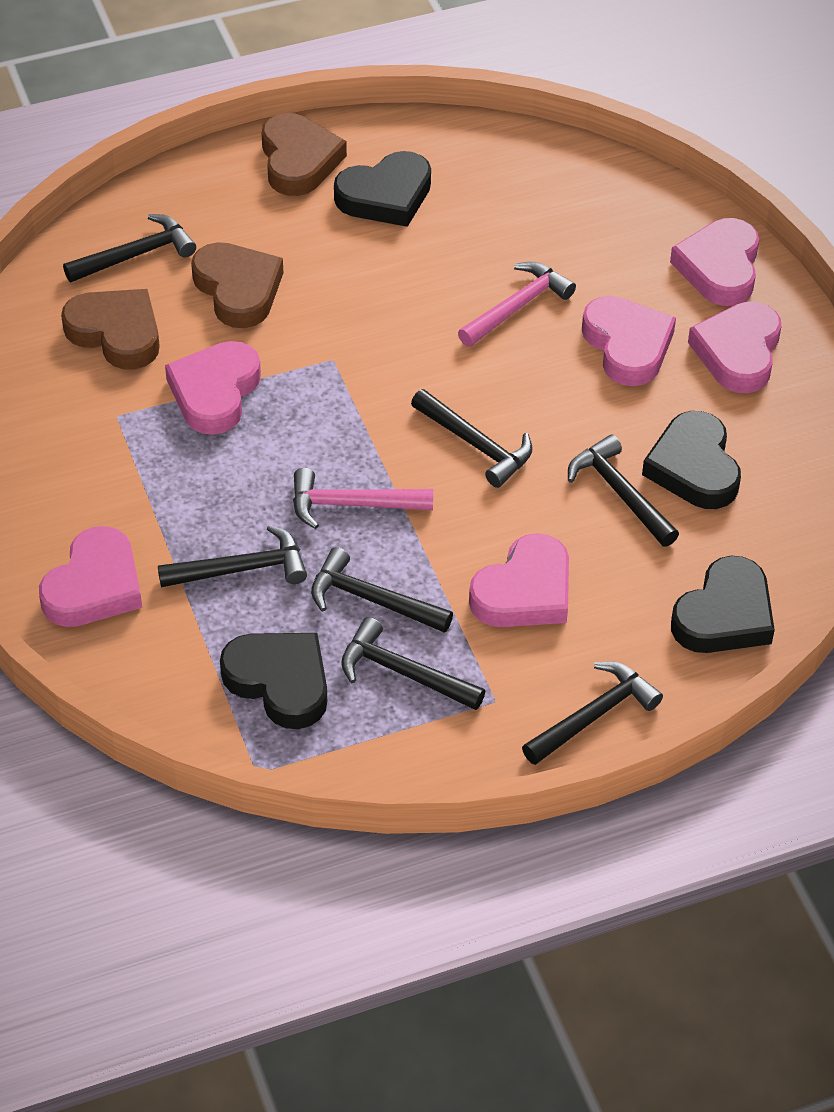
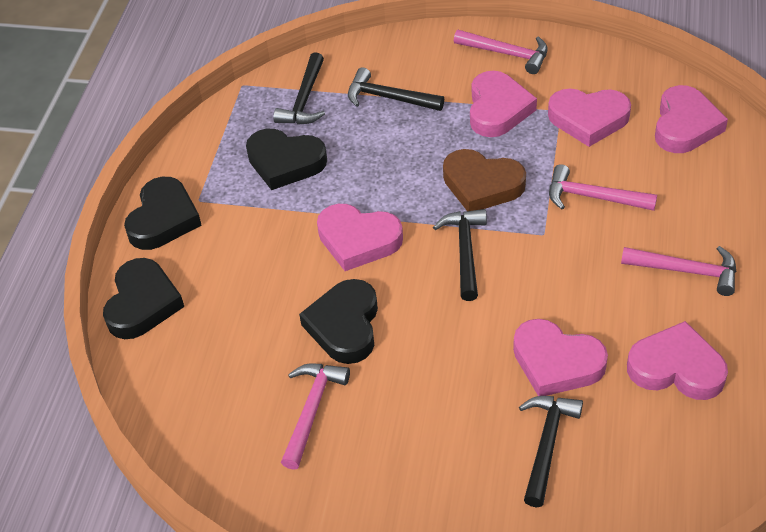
black hammer: 7 -> 4
brown heart: 3 -> 1
pink hammer: 2 -> 4

